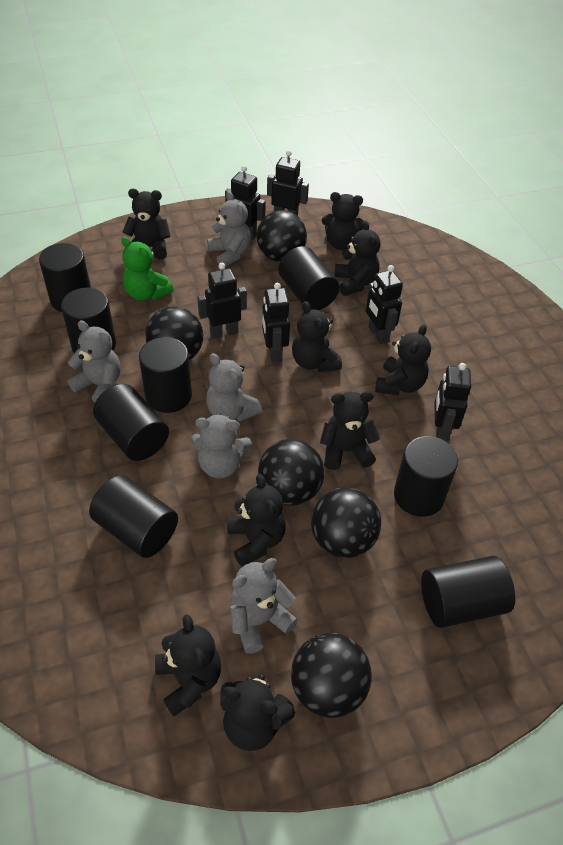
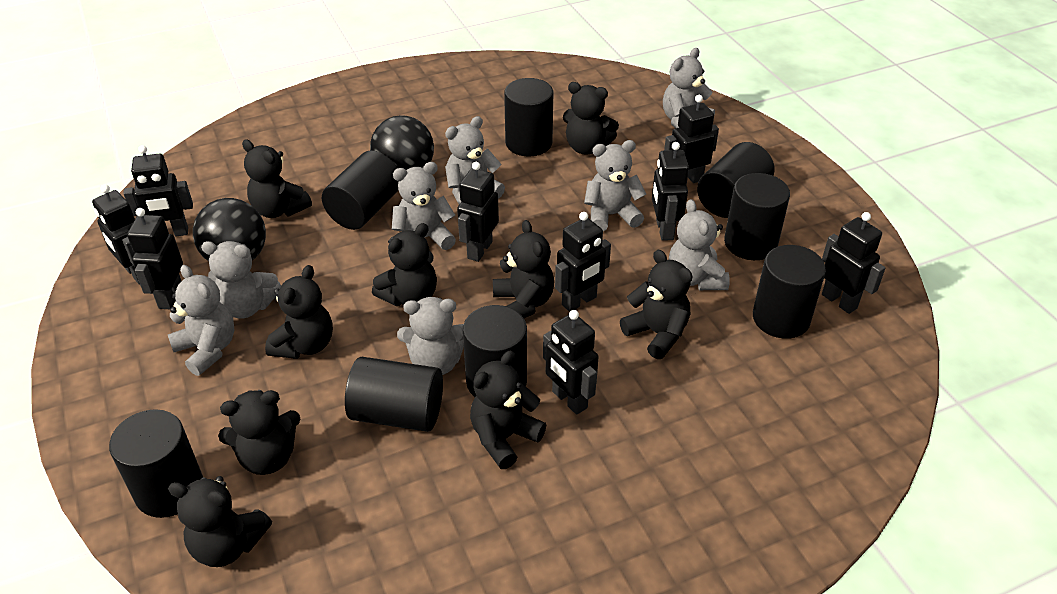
black ball: 5 -> 2
black robot: 6 -> 9
green teddy bear: 1 -> 0
grey teddy bear: 5 -> 8

